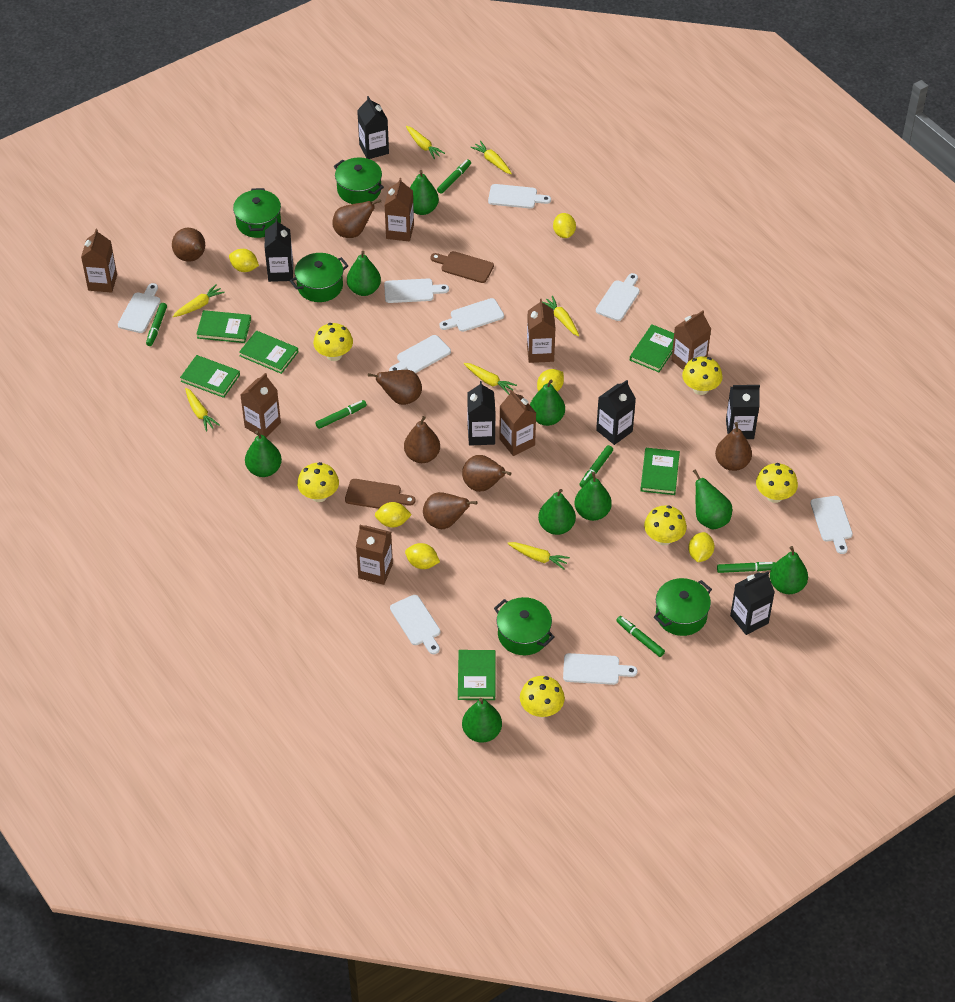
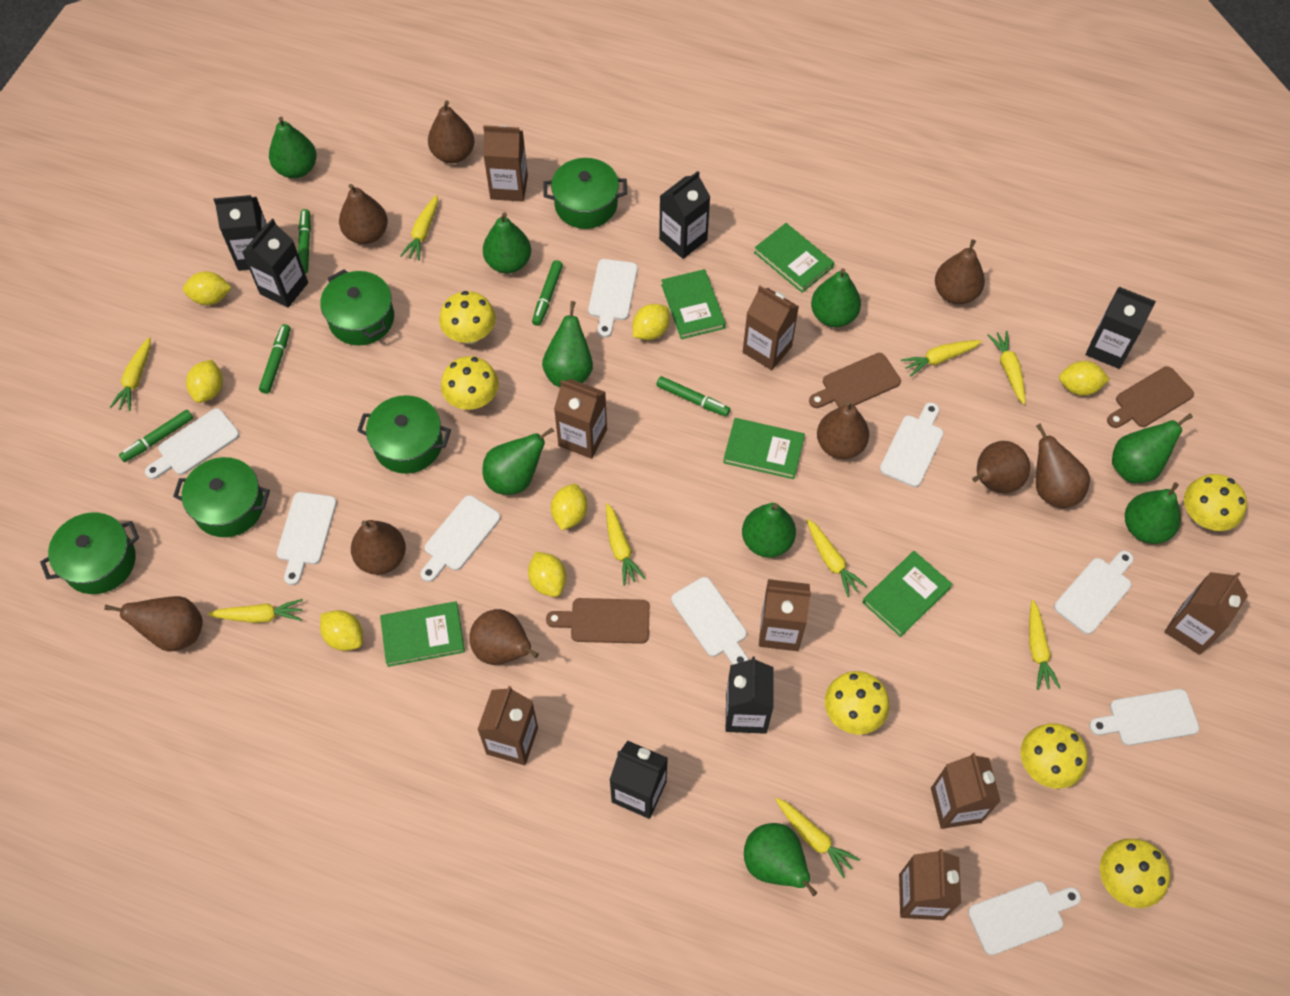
brown carton: 7 -> 8
brown cutting board: 2 -> 3
brown pear: 7 -> 9
green book: 6 -> 5
green marker: 6 -> 5
yellow carrot: 7 -> 9
yellow lemon: 6 -> 7

